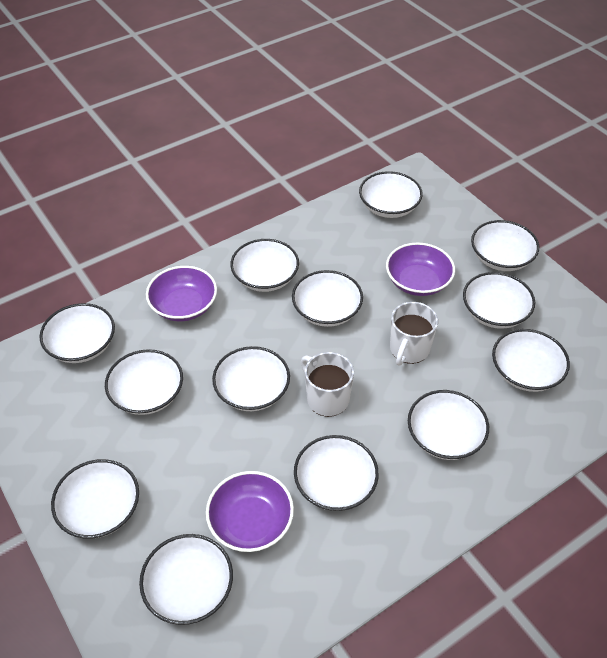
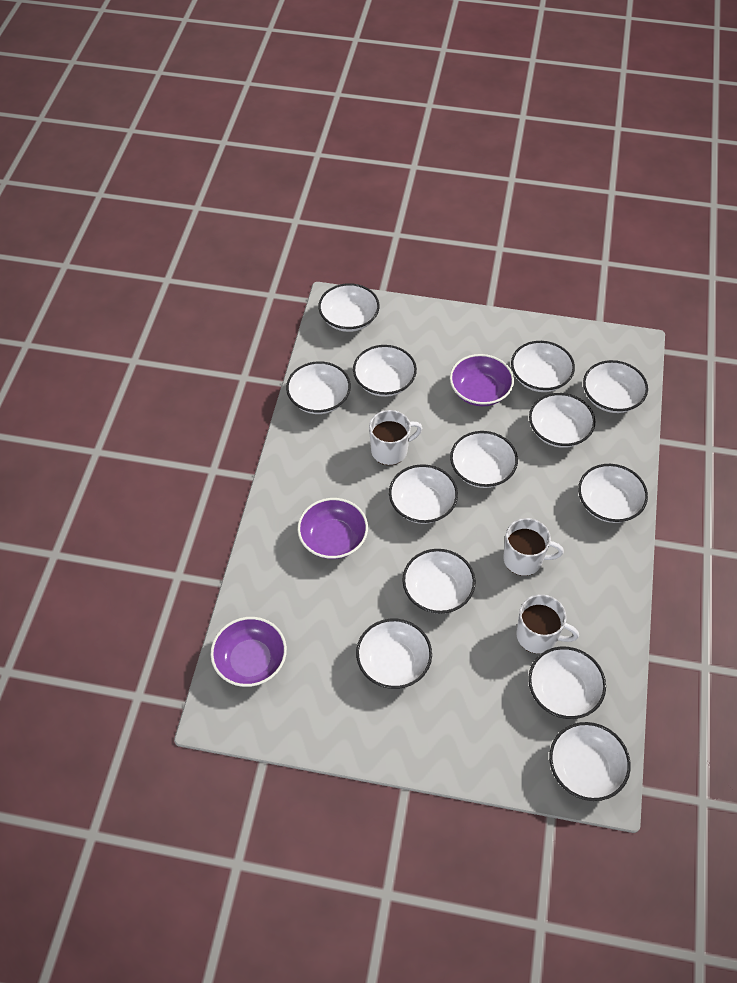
white mug: 2 -> 3

